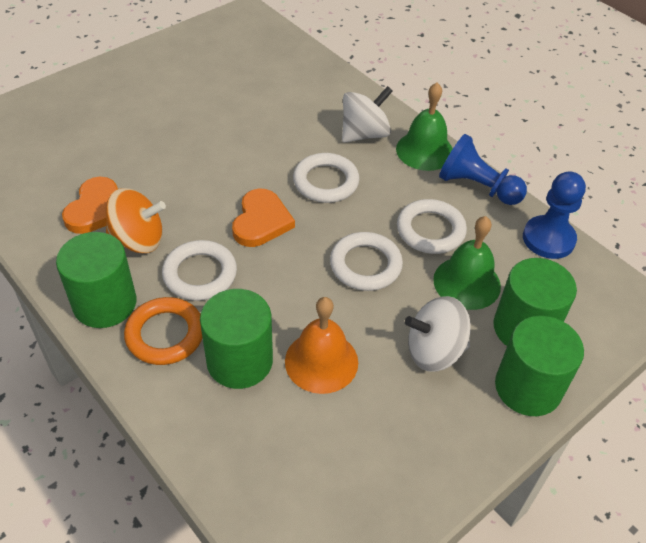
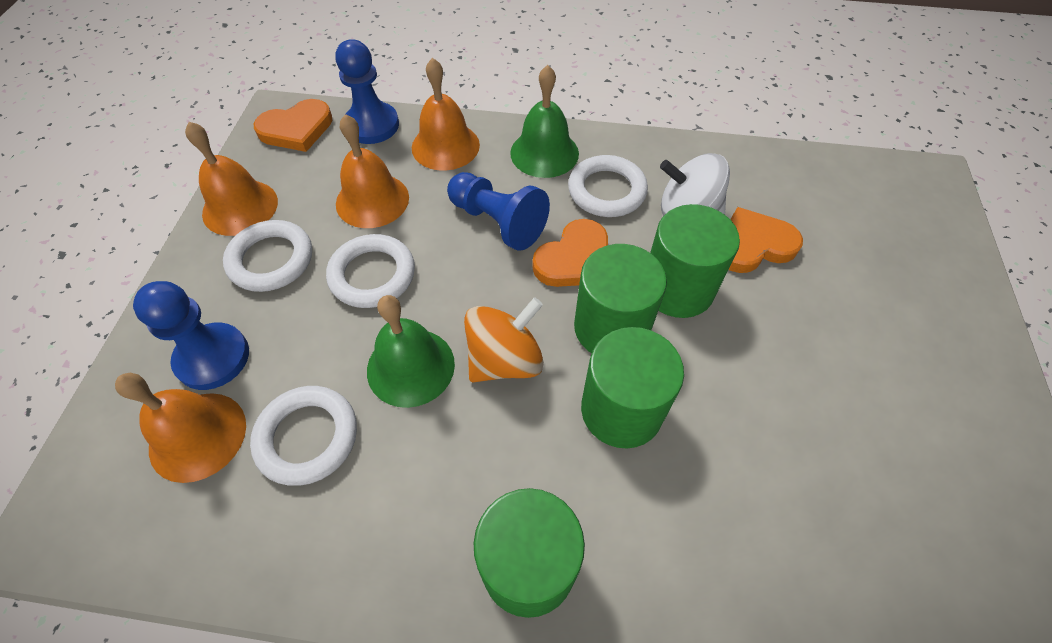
blue pawn: 2 -> 3
orange bell: 1 -> 4
orange heart: 2 -> 3
orange ring: 1 -> 0
white spinning top: 2 -> 1

